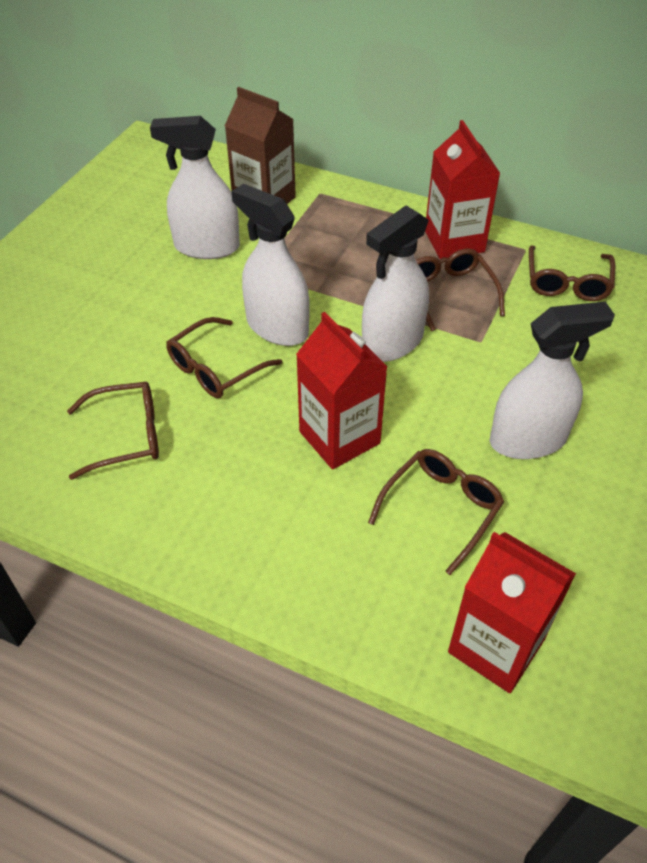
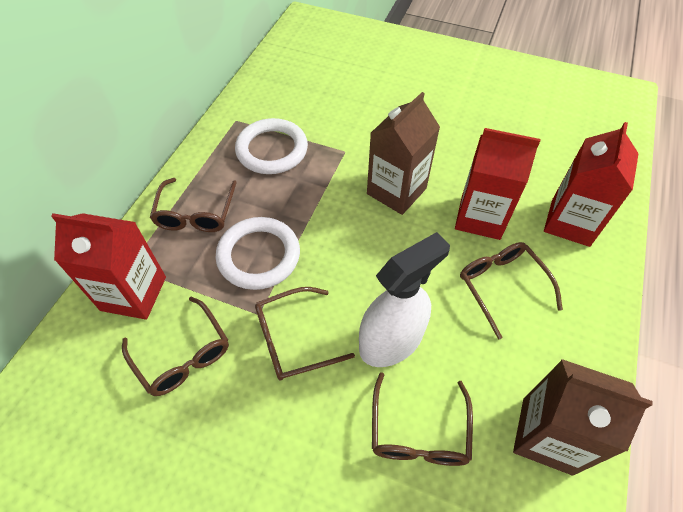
brown carton: 1 -> 2
white ring: 0 -> 2
white spray bottle: 4 -> 1

